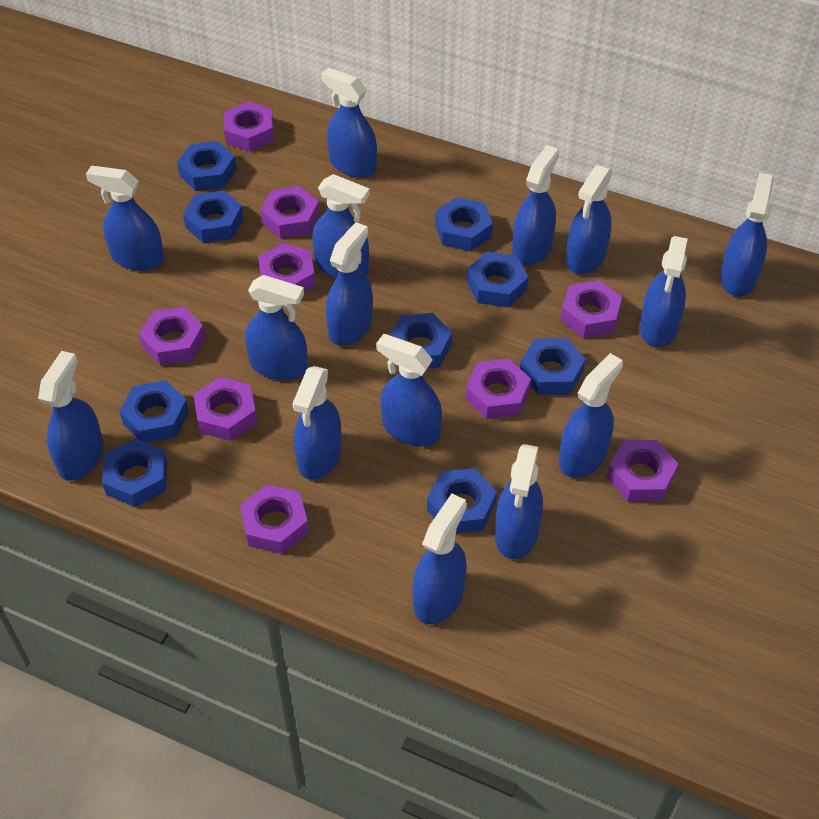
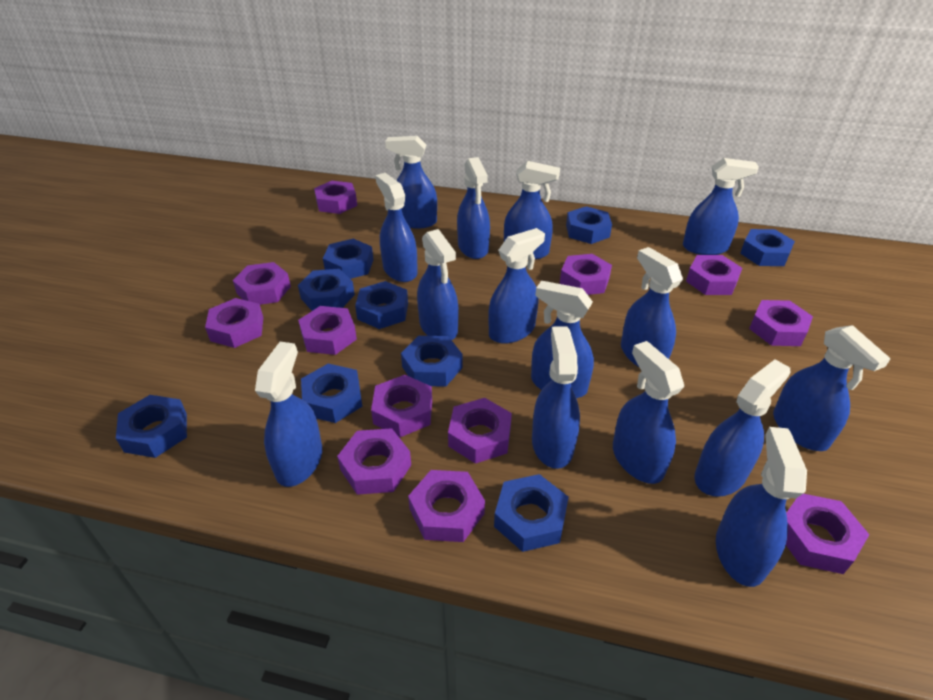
purple nut: 9 -> 12

